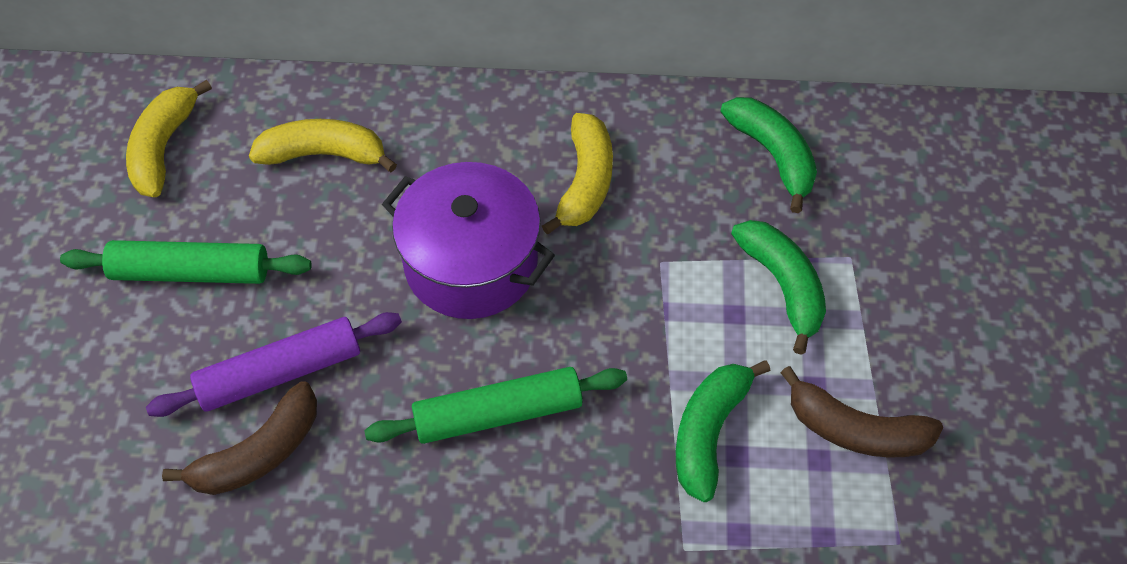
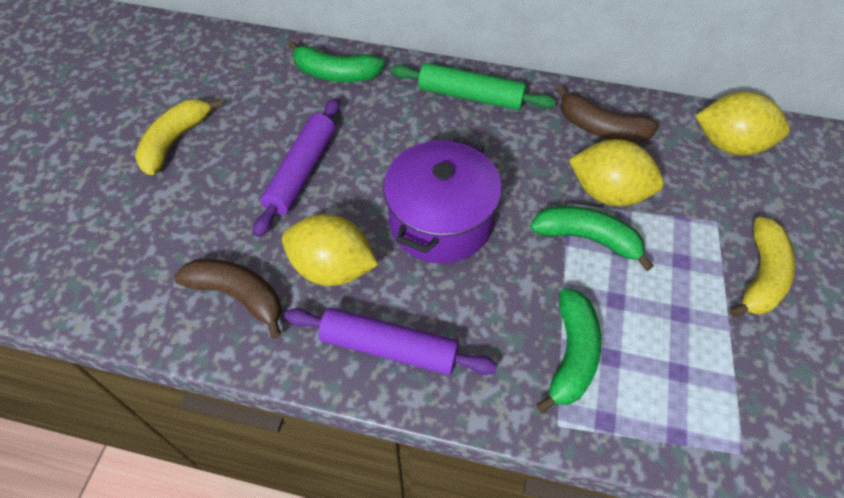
green rolling pin: 2 -> 1
purple rolling pin: 1 -> 2
yellow banana: 3 -> 2
yellow lemon: 0 -> 3

